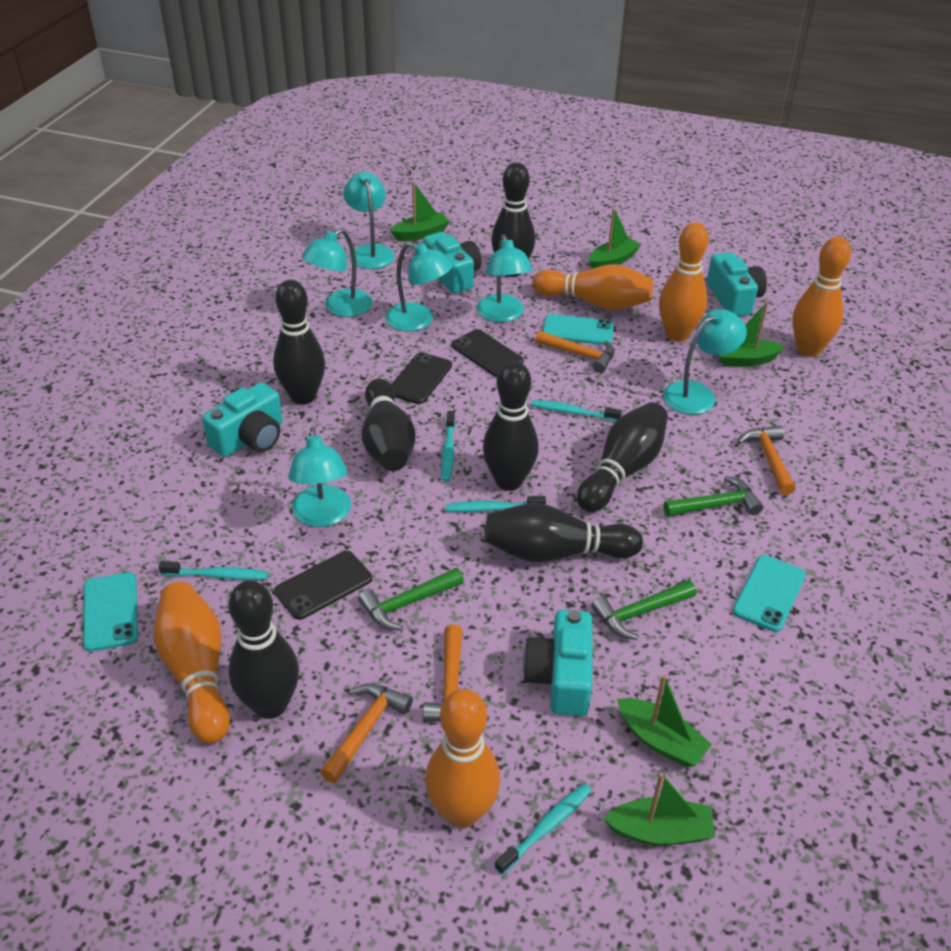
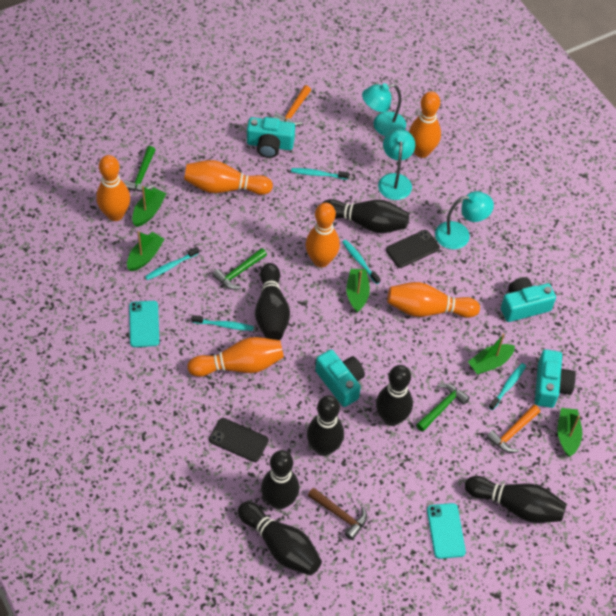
black phone: 3 -> 2
brown hammer: 0 -> 1
orange bowling pin: 5 -> 6
orange hammer: 4 -> 2
turquoise lamp: 6 -> 3
turquoise phone: 3 -> 2

